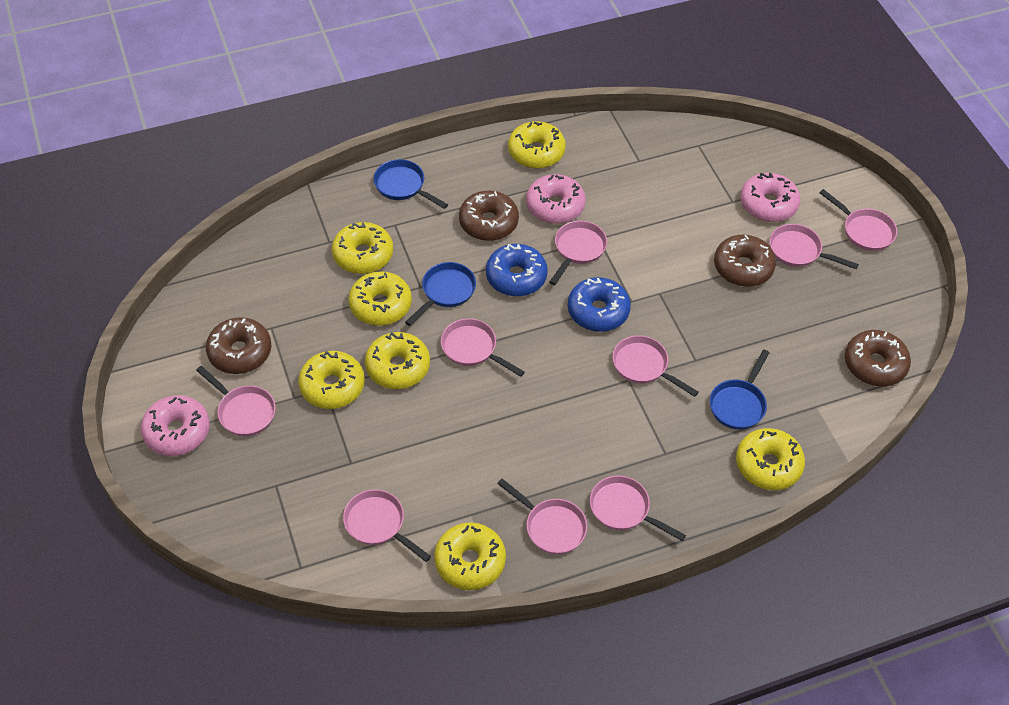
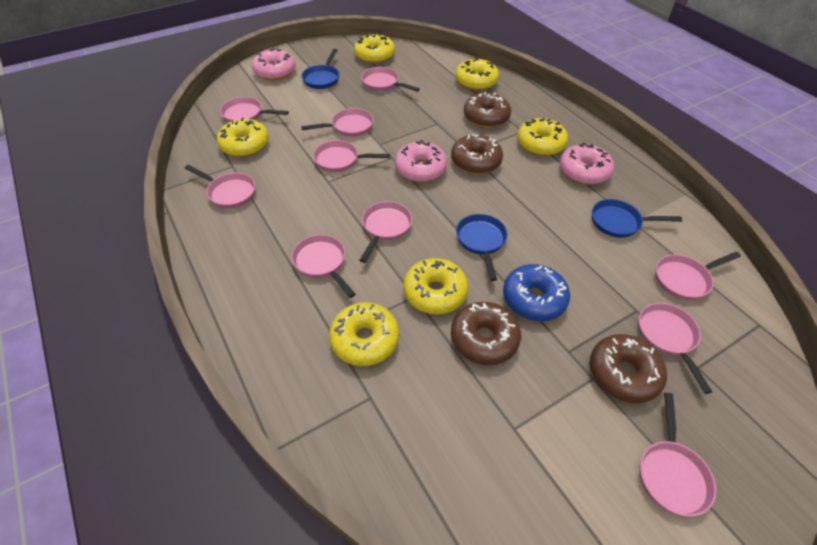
blue donut: 2 -> 1
pink pan: 9 -> 10
yellow donut: 7 -> 6

